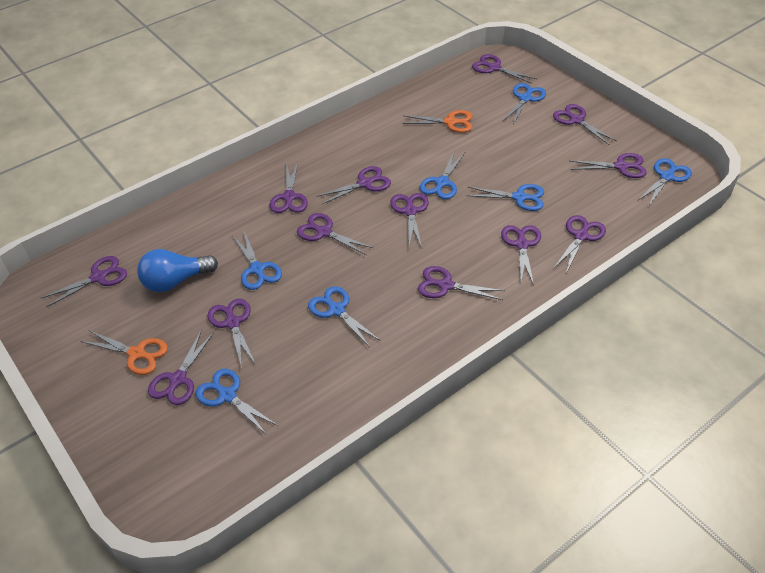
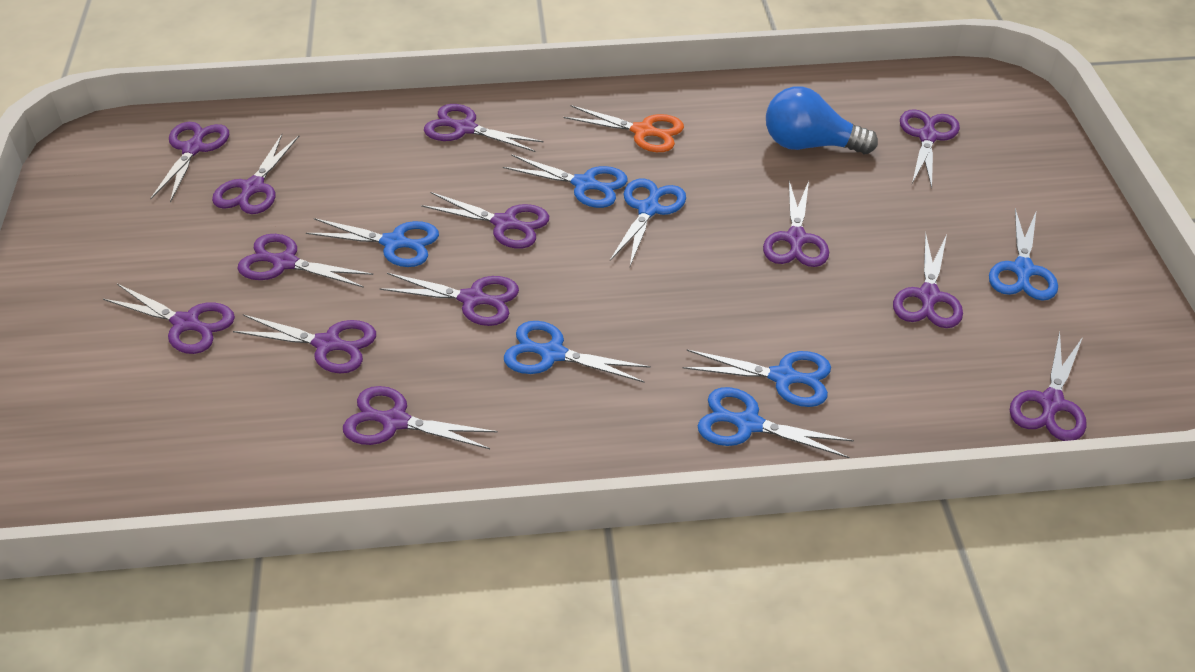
orange scissors: 2 -> 1

